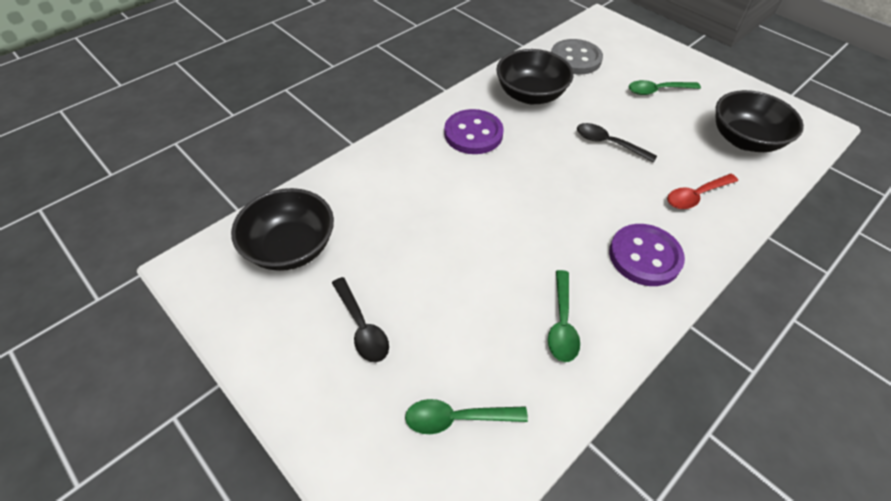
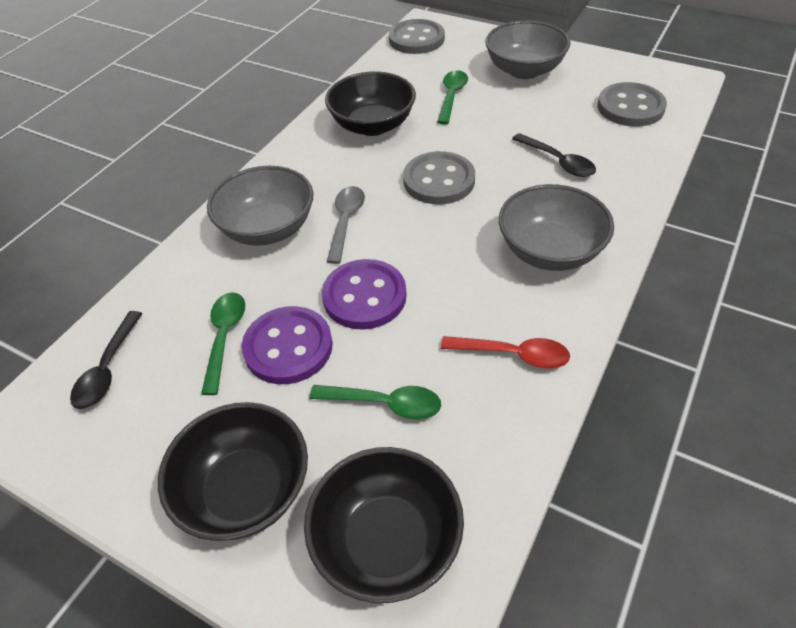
grey bowl: 0 -> 3
grey button: 1 -> 3
grey spoon: 0 -> 1

